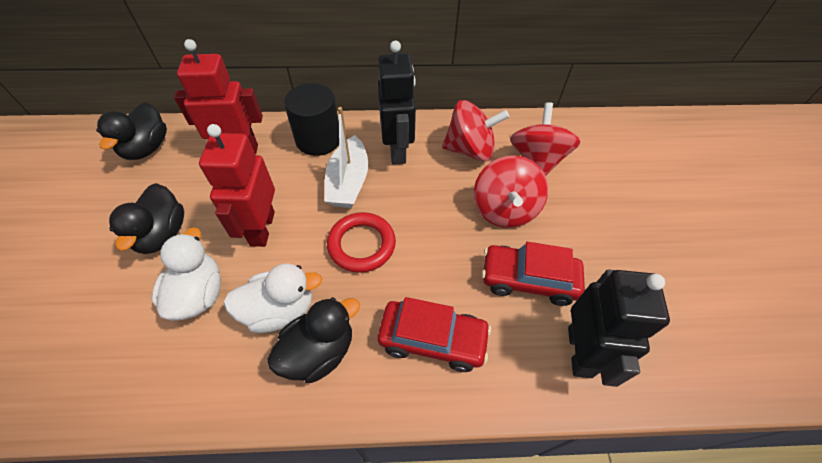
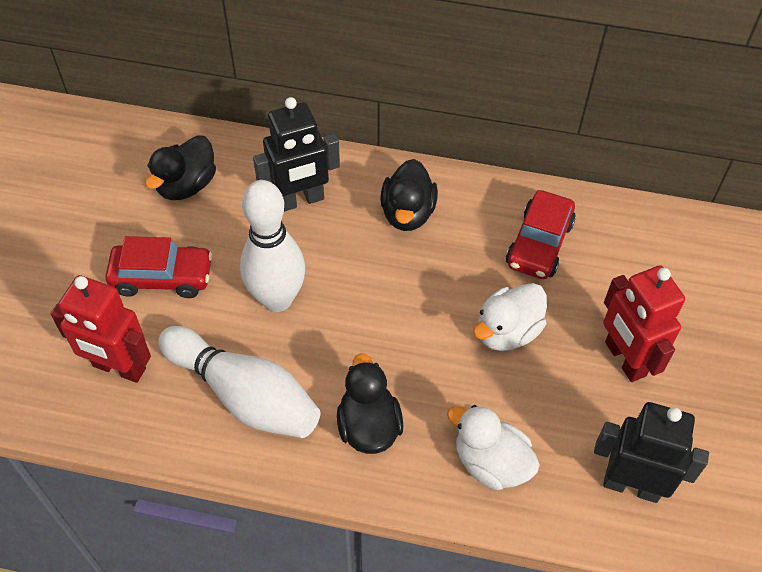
black cylinder: 1 -> 0
red ring: 1 -> 0
red spinning top: 3 -> 0
white boat: 1 -> 0
white bowling pin: 0 -> 2

